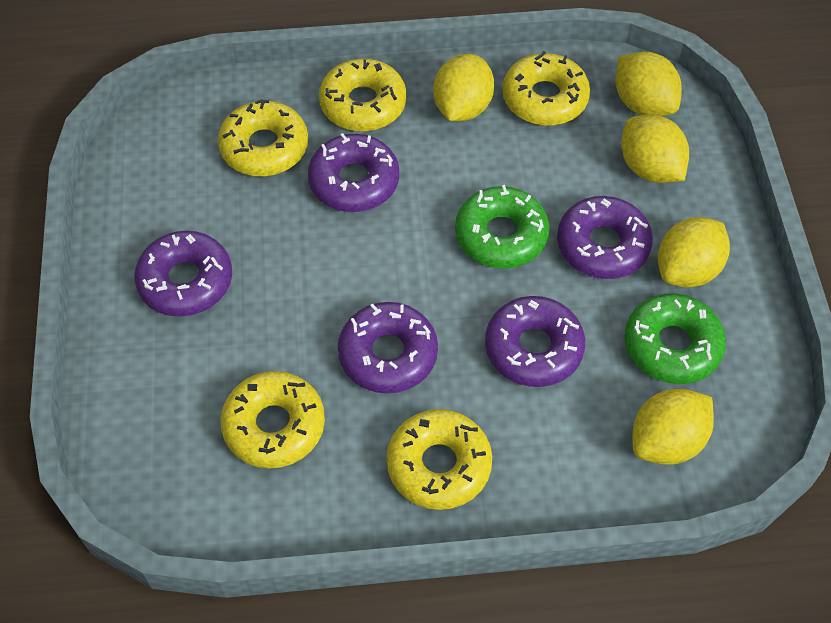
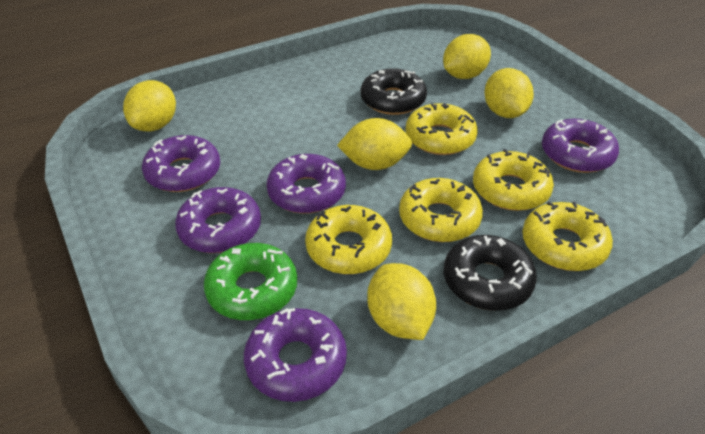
black donut: 0 -> 2
green donut: 2 -> 1

